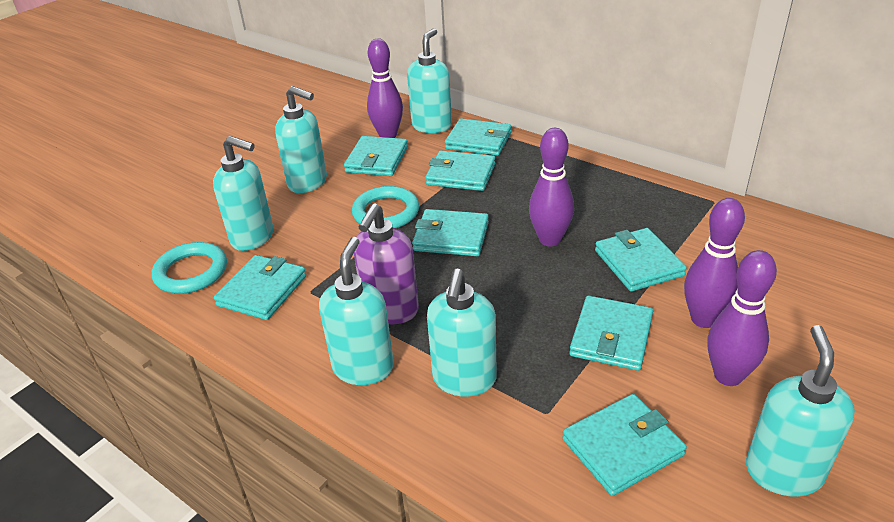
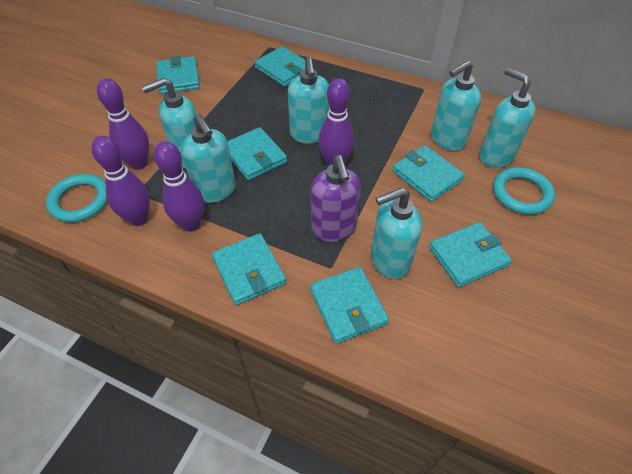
turquoise wallet: 8 -> 7

